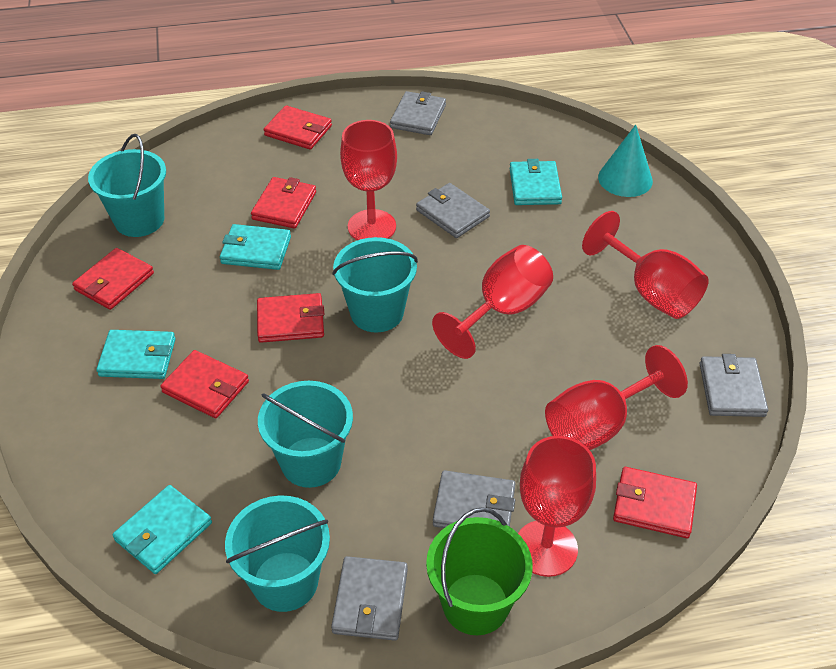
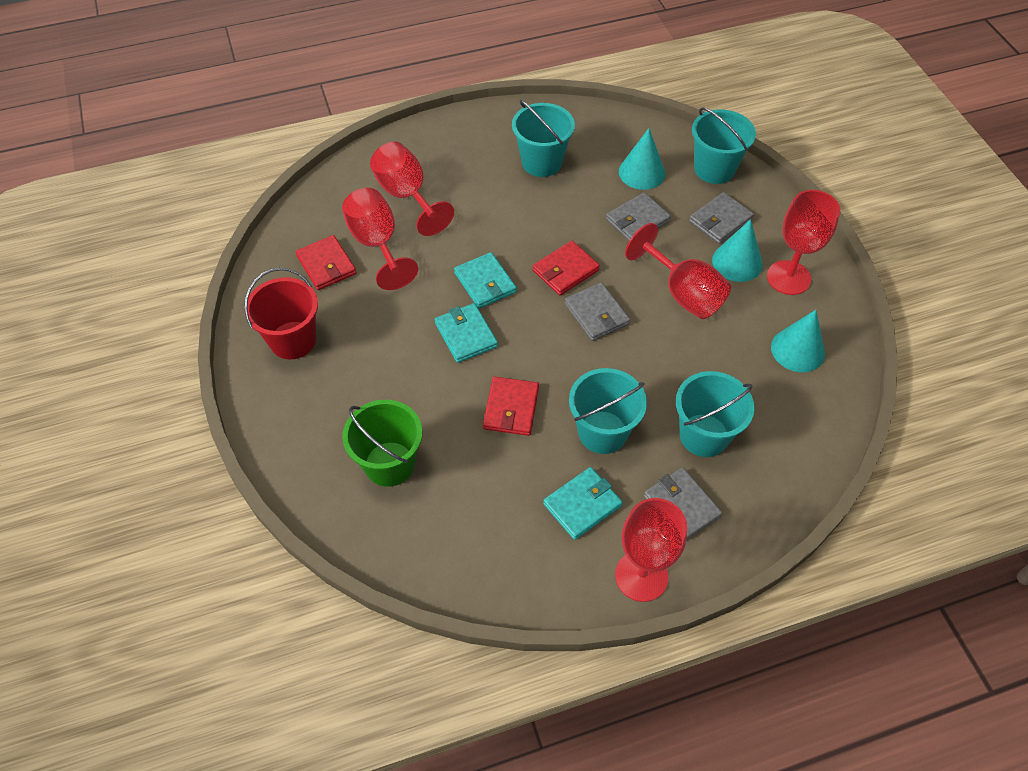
grey wallet: 5 -> 4
red bucket: 0 -> 1
red wallet: 6 -> 3
turquoise cone: 1 -> 3
turquoise wallet: 4 -> 3

